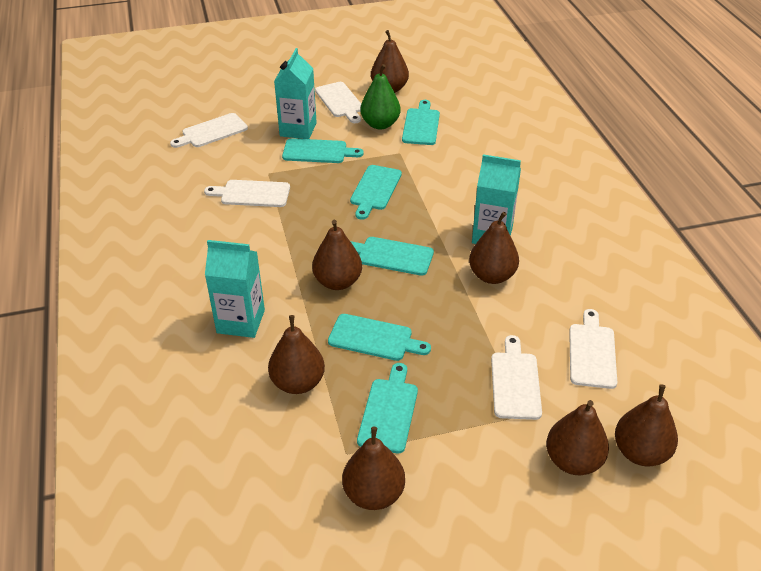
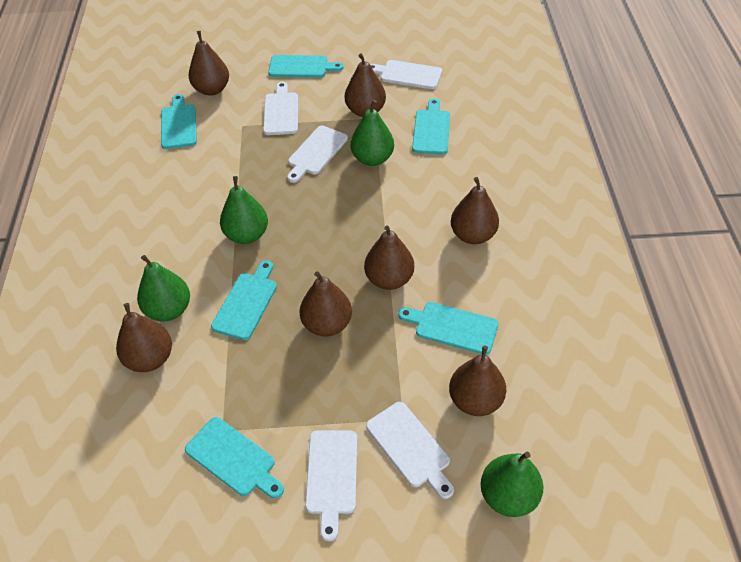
green pear: 1 -> 4
turquoise carton: 3 -> 0

